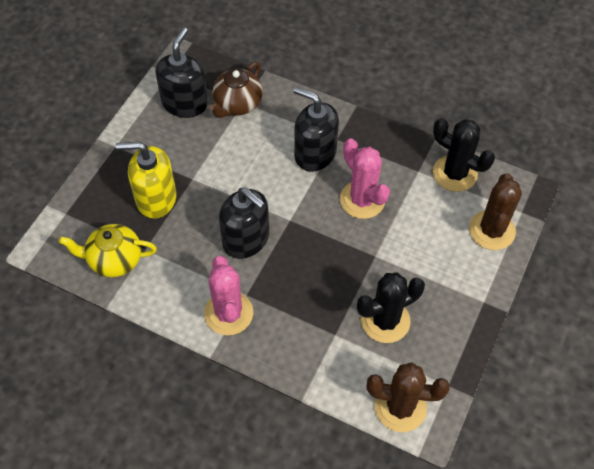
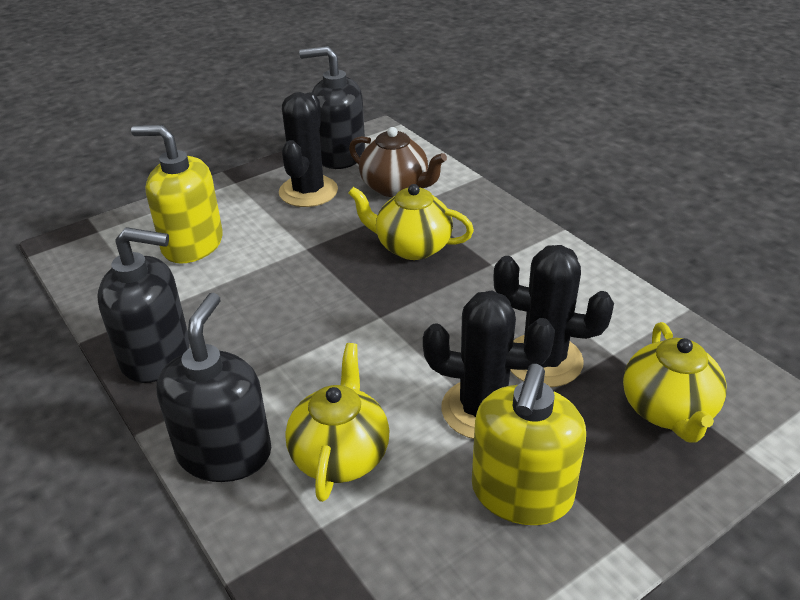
black cactus: 2 -> 3
brown cactus: 2 -> 0
pink cactus: 2 -> 0
yellow soap dispenser: 1 -> 2
yellow teapot: 1 -> 3

